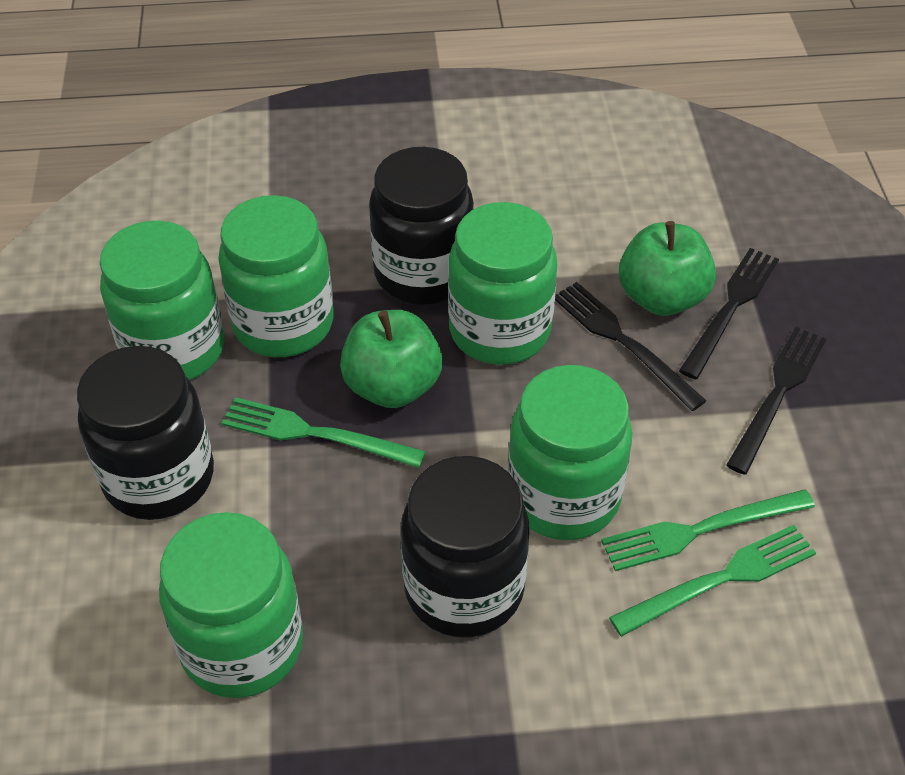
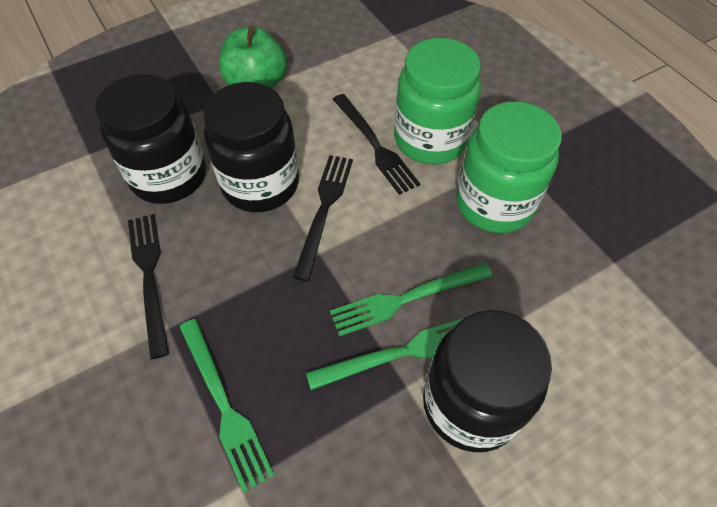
green apple: 2 -> 1
green jar: 5 -> 2

